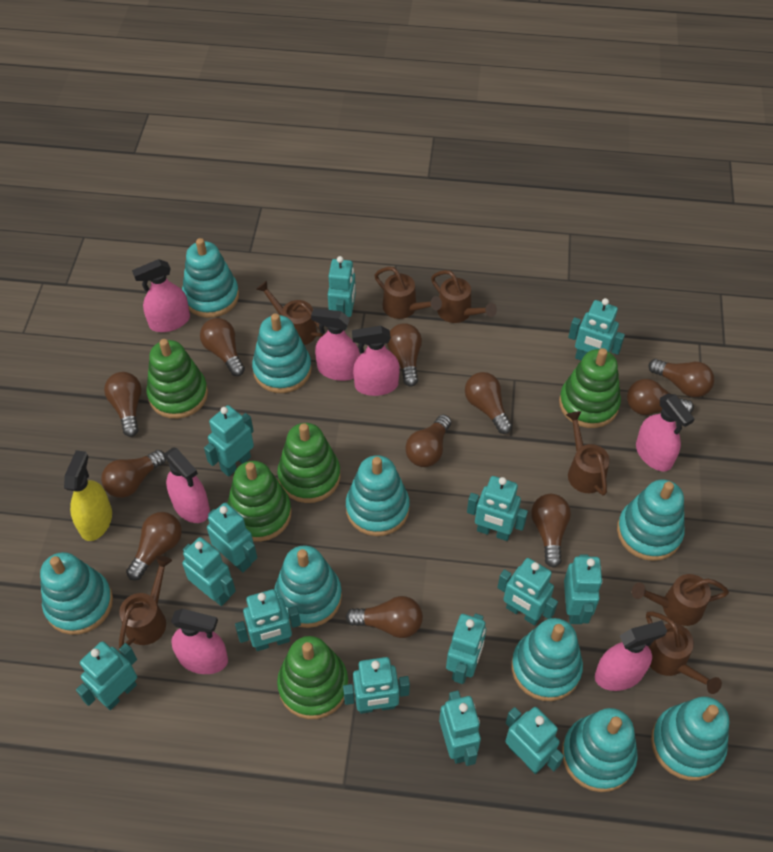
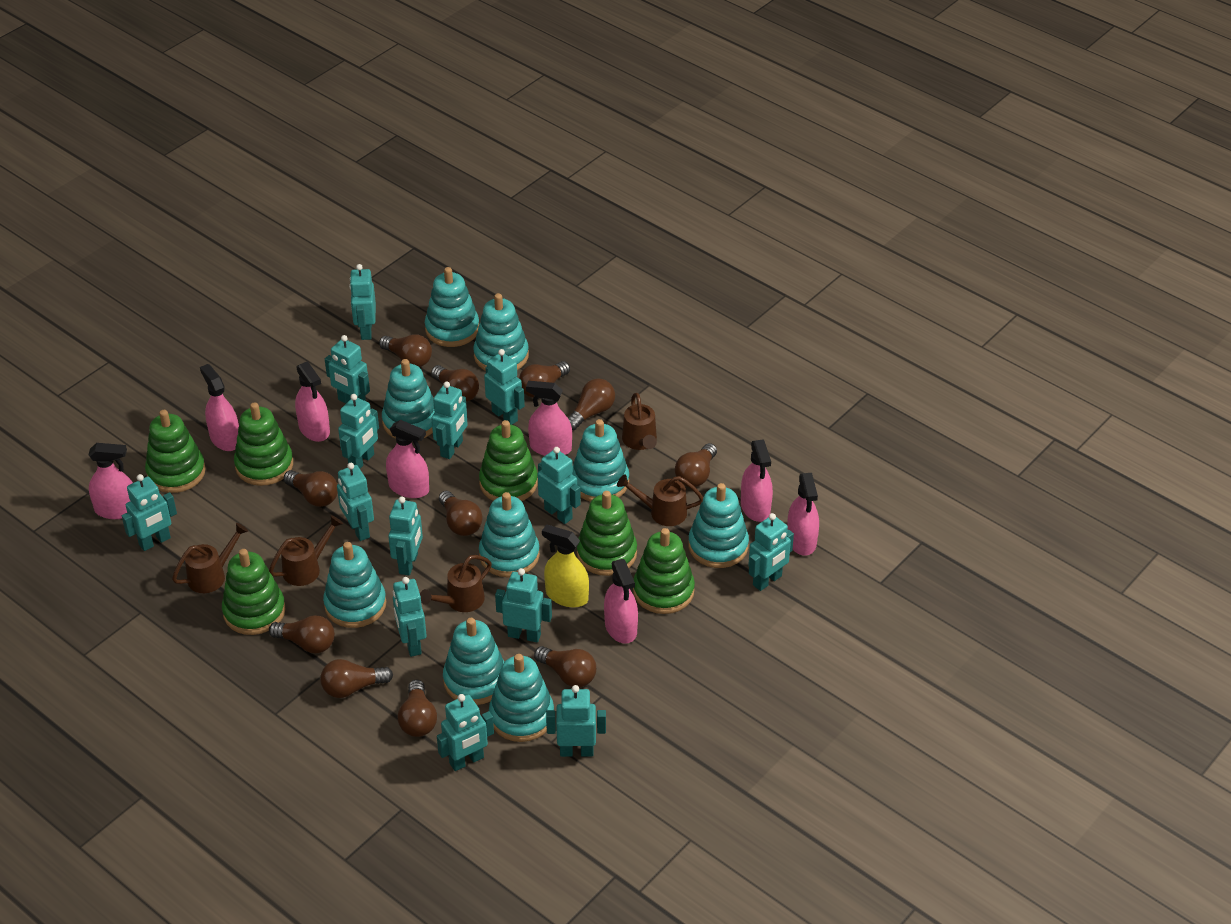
brown watering can: 7 -> 5
green stacking toy: 5 -> 6
pink spray bottle: 7 -> 8

